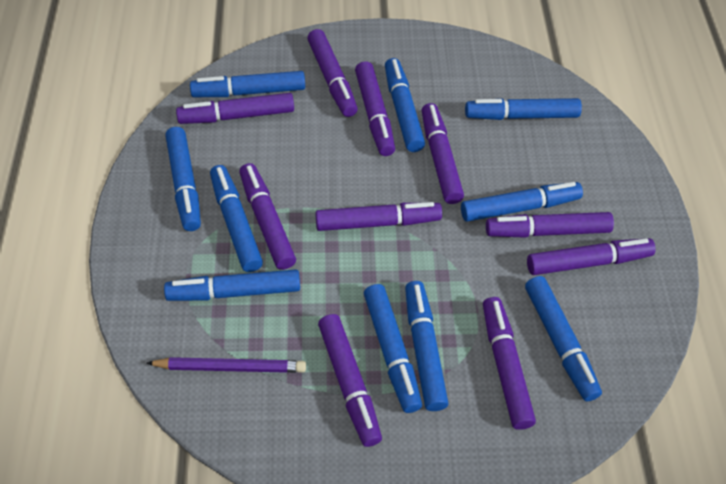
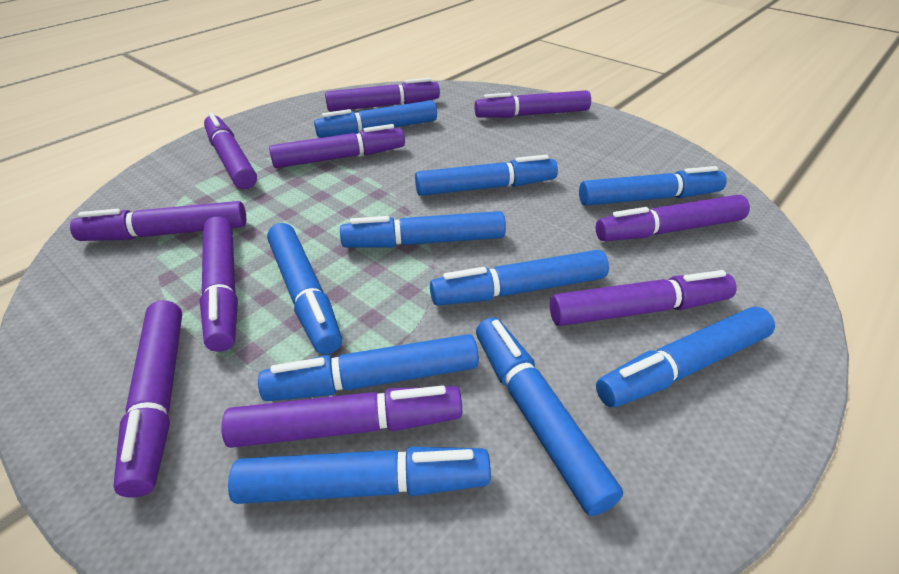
purple pencil: 1 -> 0

